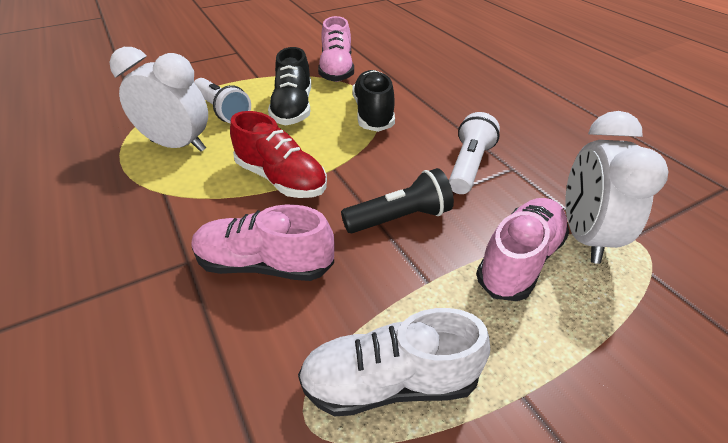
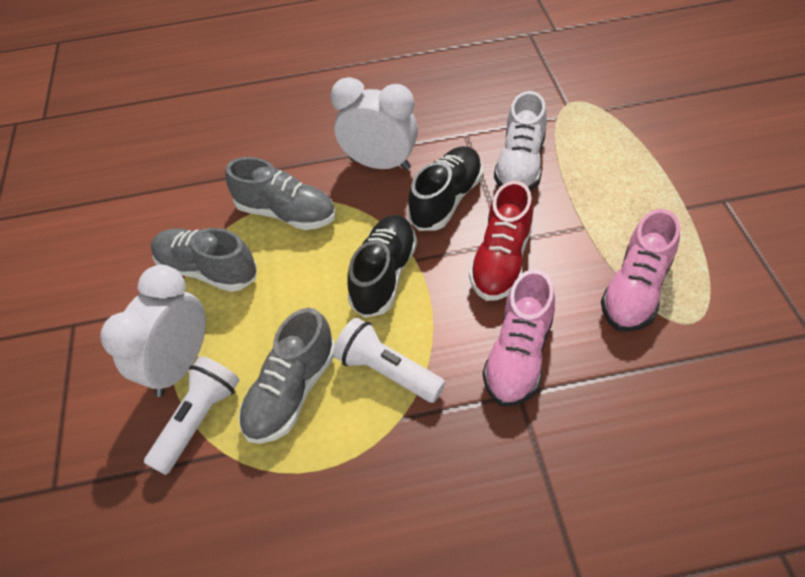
black flashlight: 1 -> 0
grey shoe: 0 -> 3
pink shoe: 3 -> 2

